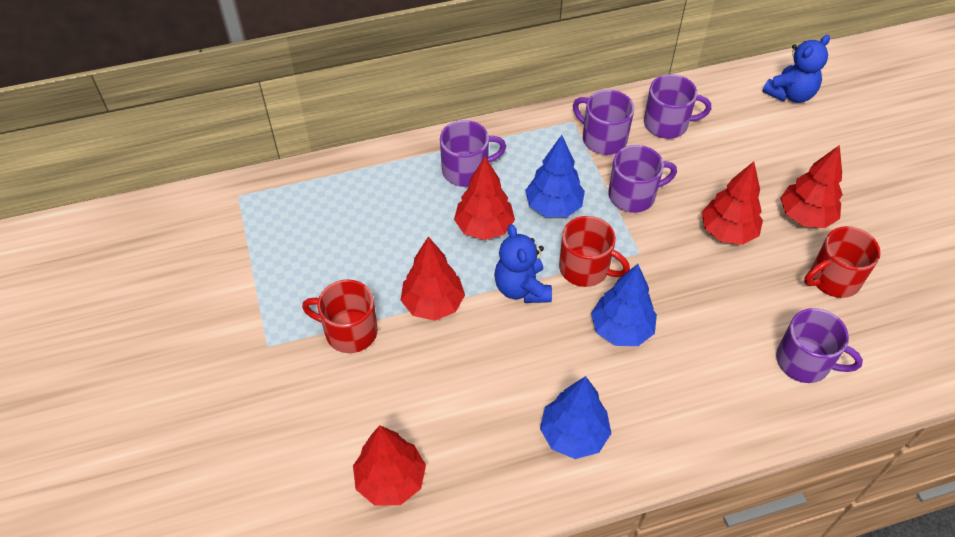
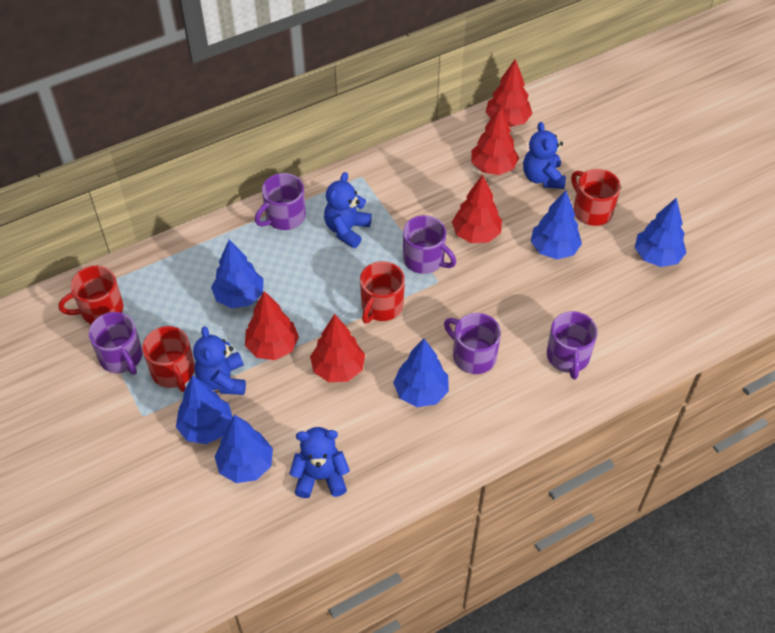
blue teddy bear: 2 -> 4
blue tree: 3 -> 6
red mug: 3 -> 4

